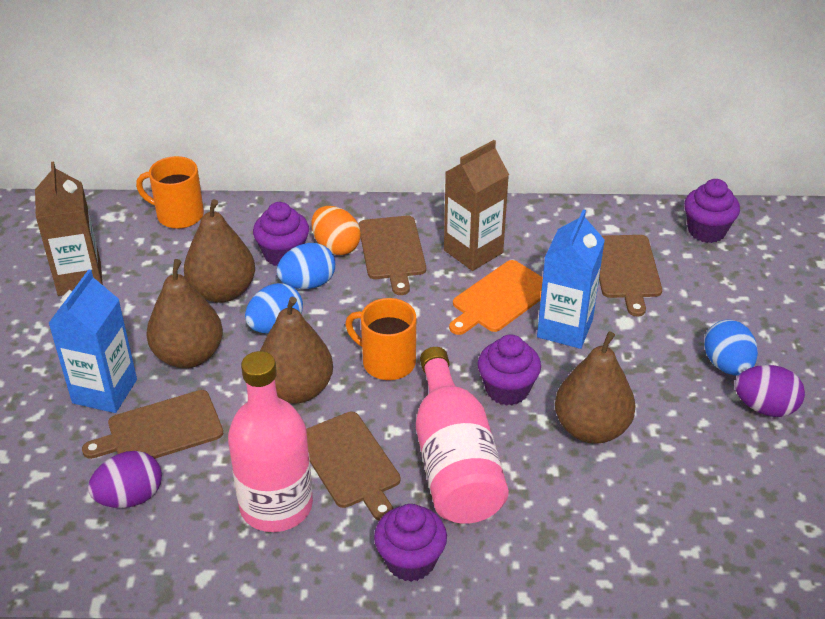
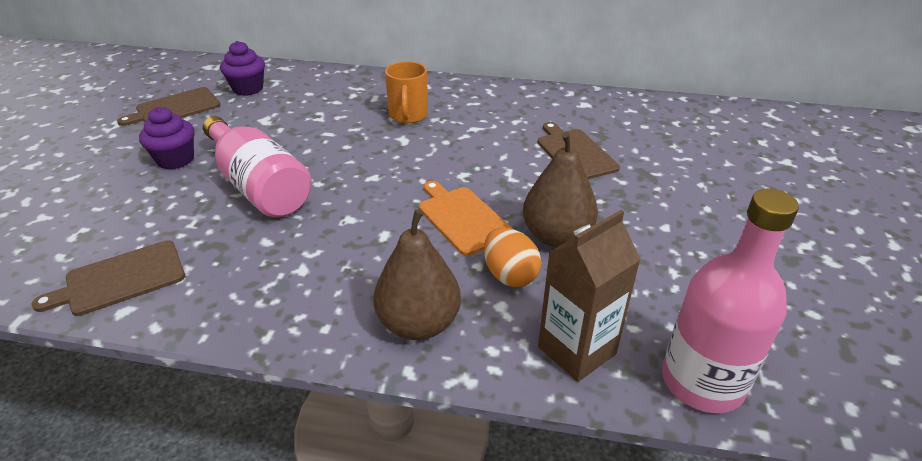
blue carton: 2 -> 0
blue egg: 3 -> 0
brown carton: 2 -> 1
brown cutting board: 4 -> 3
brown pear: 4 -> 2
orange mug: 2 -> 1
purple cupcake: 4 -> 2
purple egg: 2 -> 0

